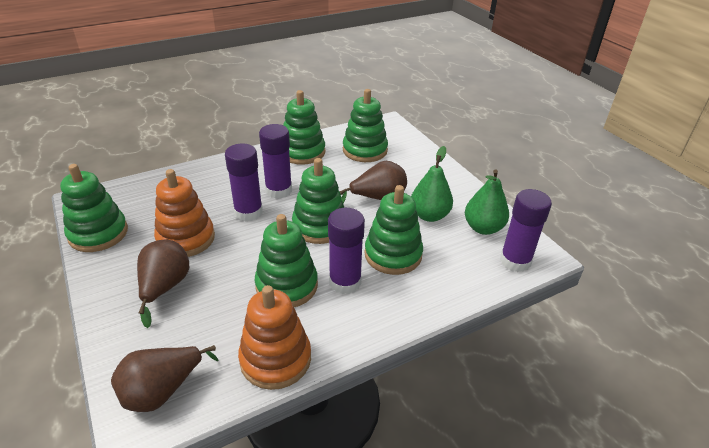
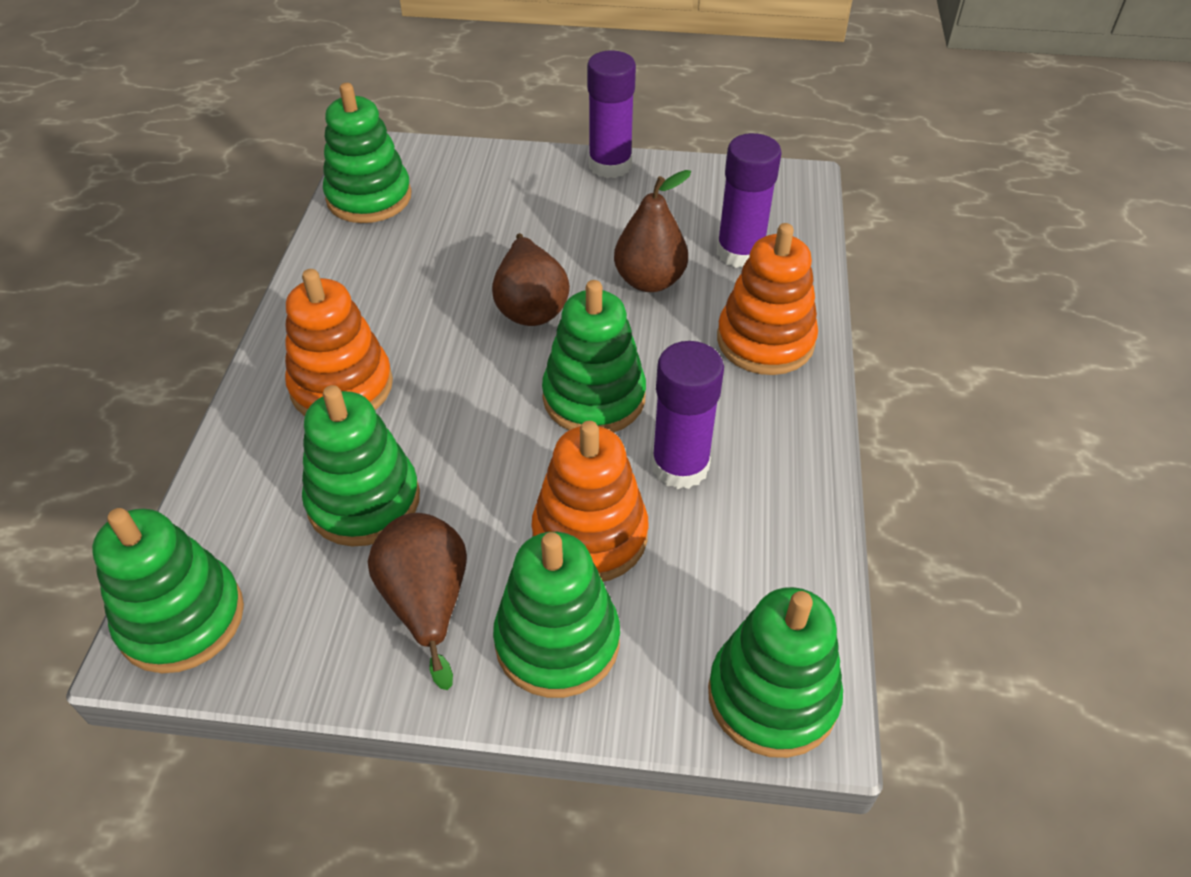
green pear: 2 -> 0
orange stacking toy: 2 -> 3
purple glue stick: 4 -> 3

